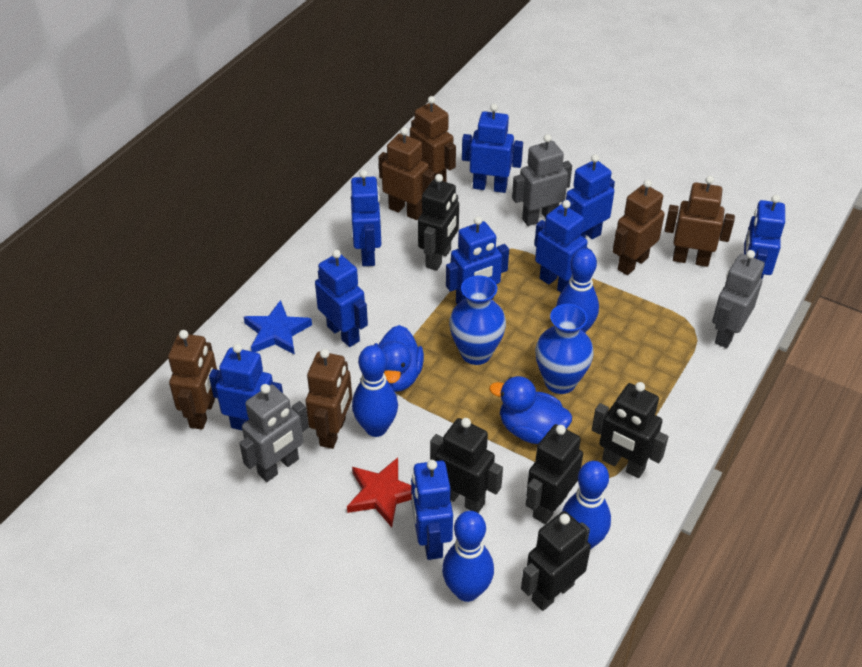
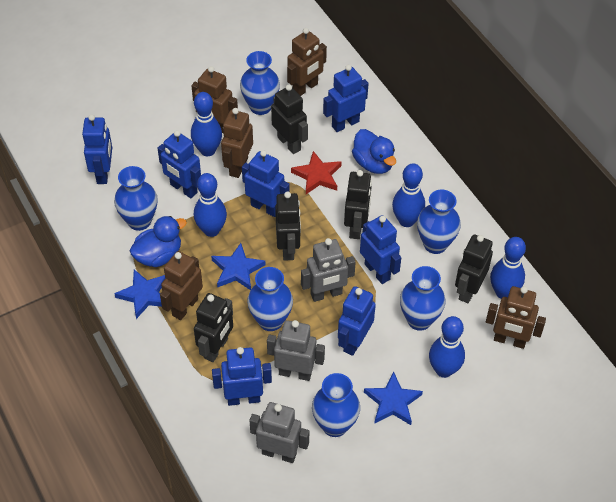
blue bowling pin: 4 -> 5
blue robot: 9 -> 7
blue star: 1 -> 3
blue vase: 2 -> 6
brown robot: 6 -> 5

